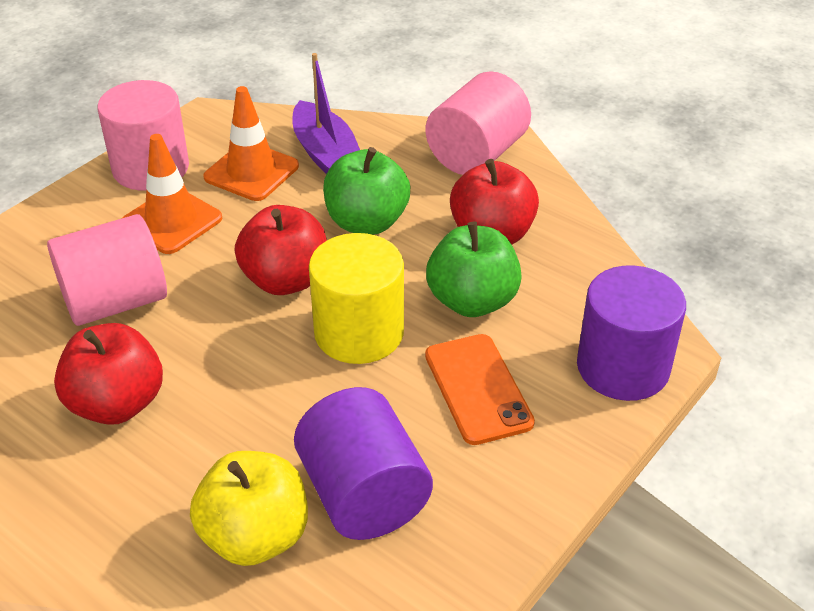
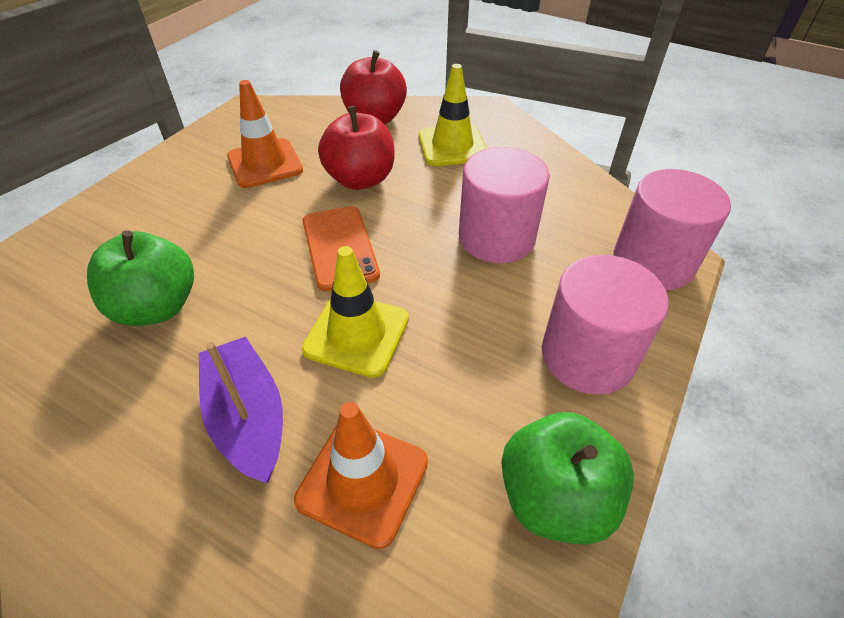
purple cylinder: 2 -> 0
red apple: 3 -> 2
yellow apple: 1 -> 0
yellow cylinder: 1 -> 0
yellow traffic cone: 0 -> 2

